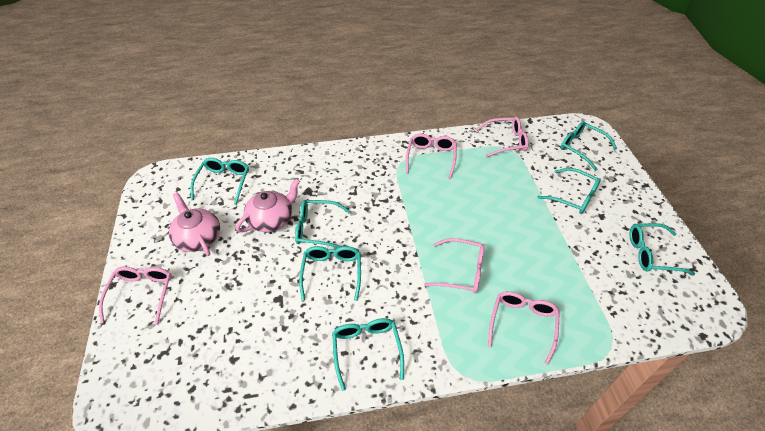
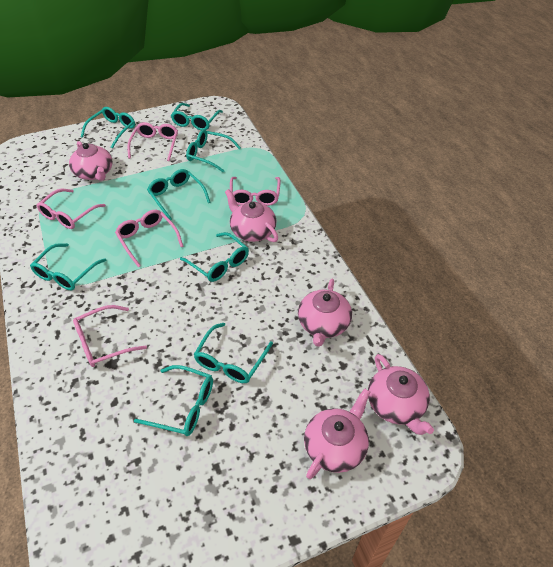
pink teapot: 2 -> 5
turquoise glasses: 7 -> 8

